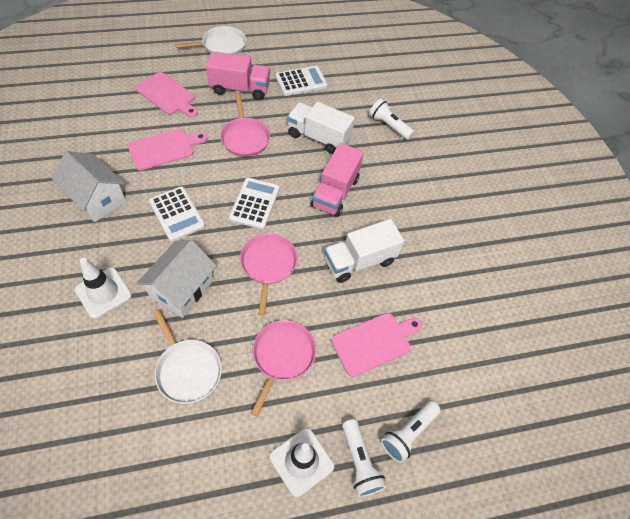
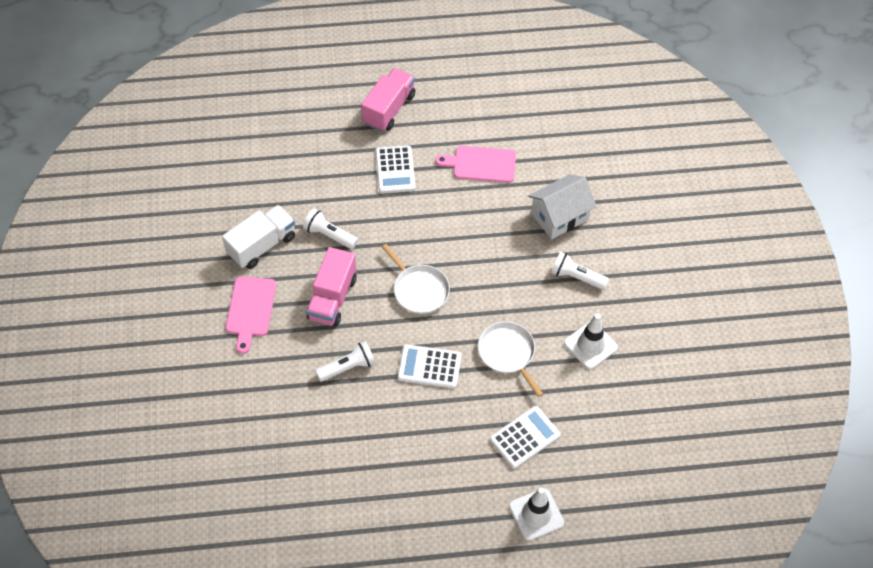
pink cutting board: 3 -> 2
pink pan: 3 -> 0
white house: 2 -> 1
white truck: 2 -> 1

